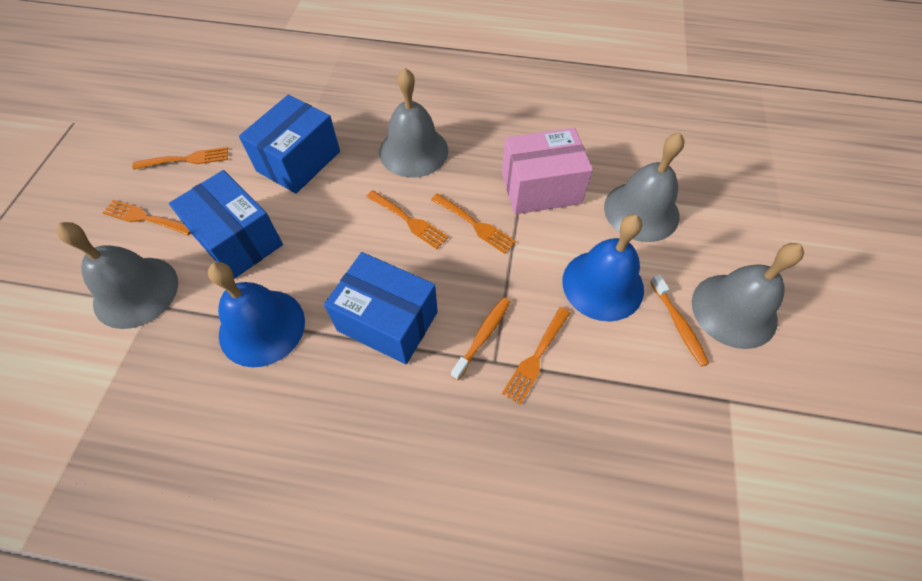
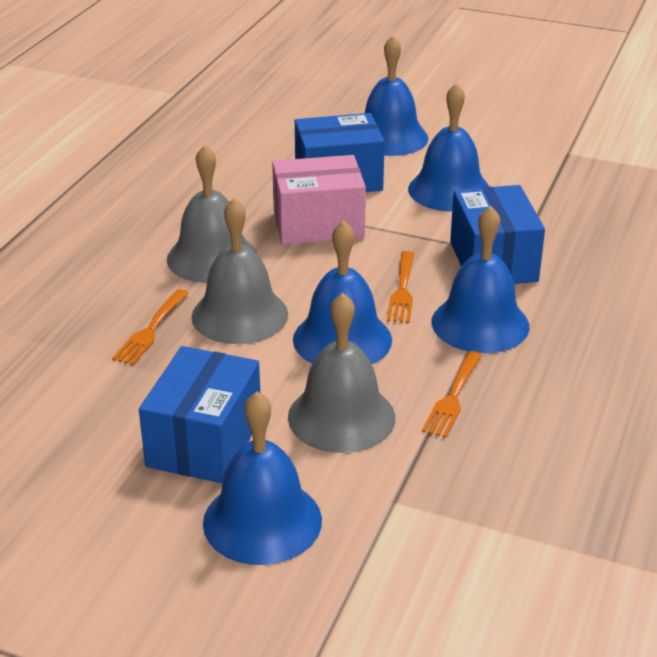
blue bell: 2 -> 5
grey bell: 4 -> 3
orange fork: 5 -> 3
orange toothbrush: 2 -> 0

